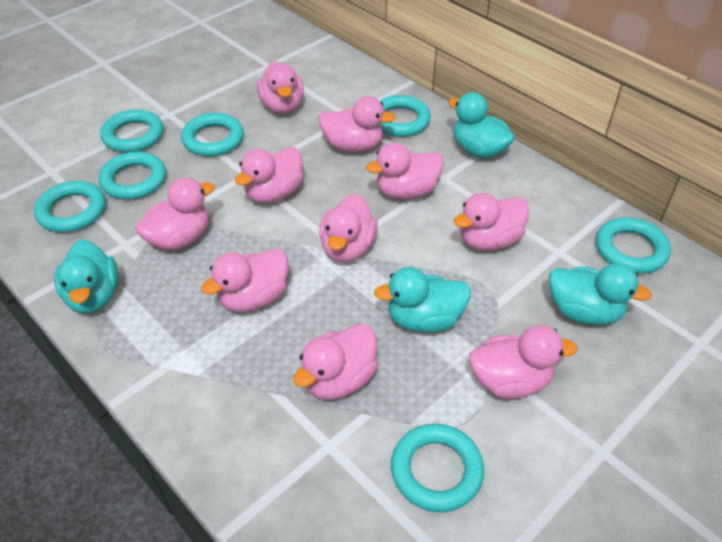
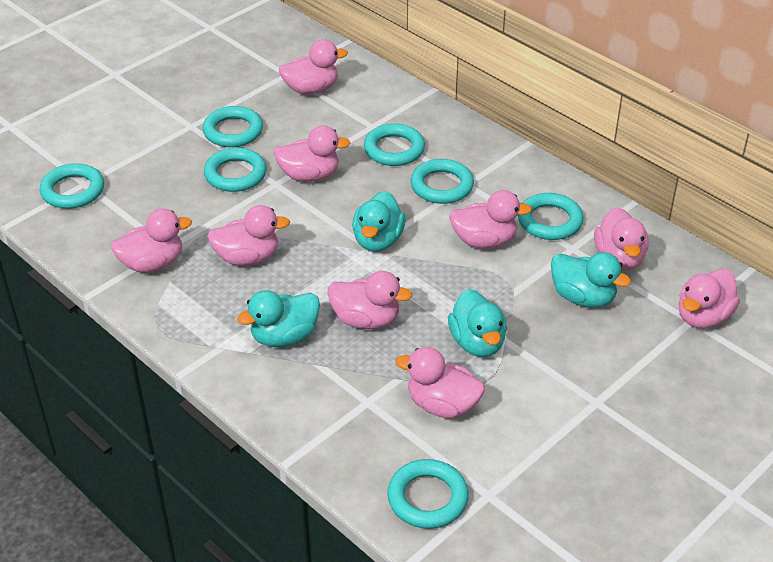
pink duck: 10 -> 9

